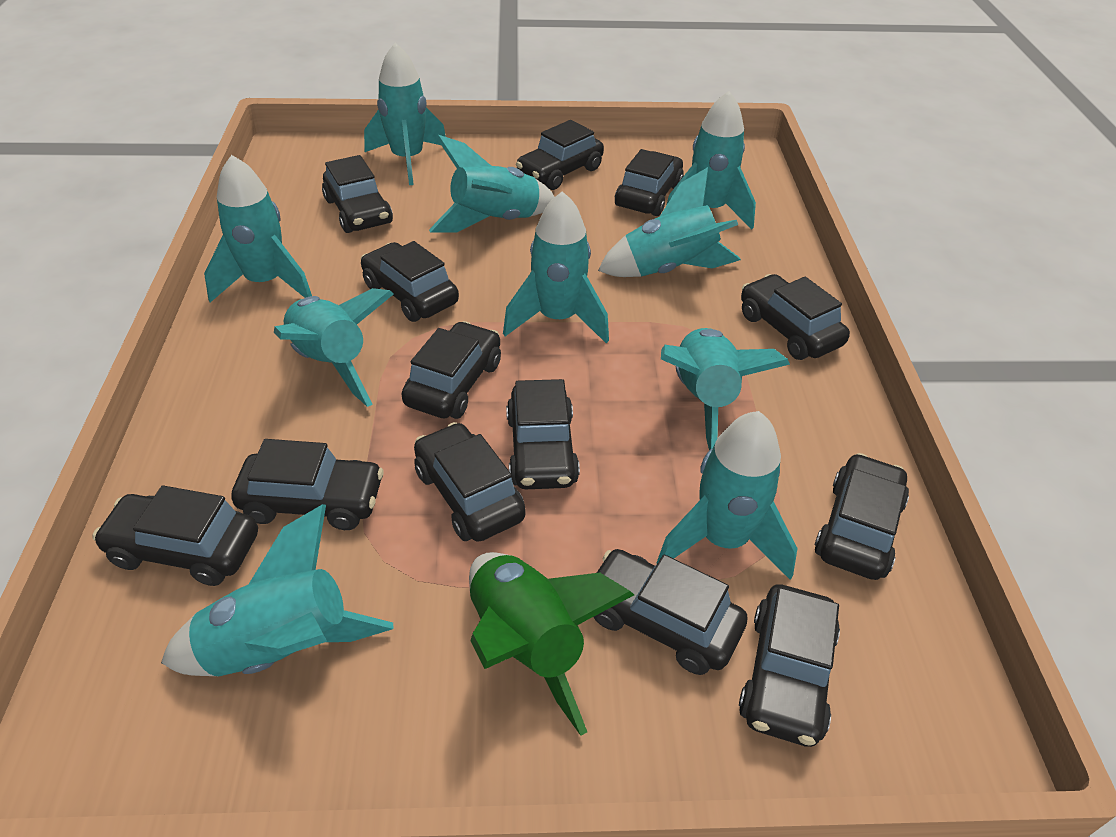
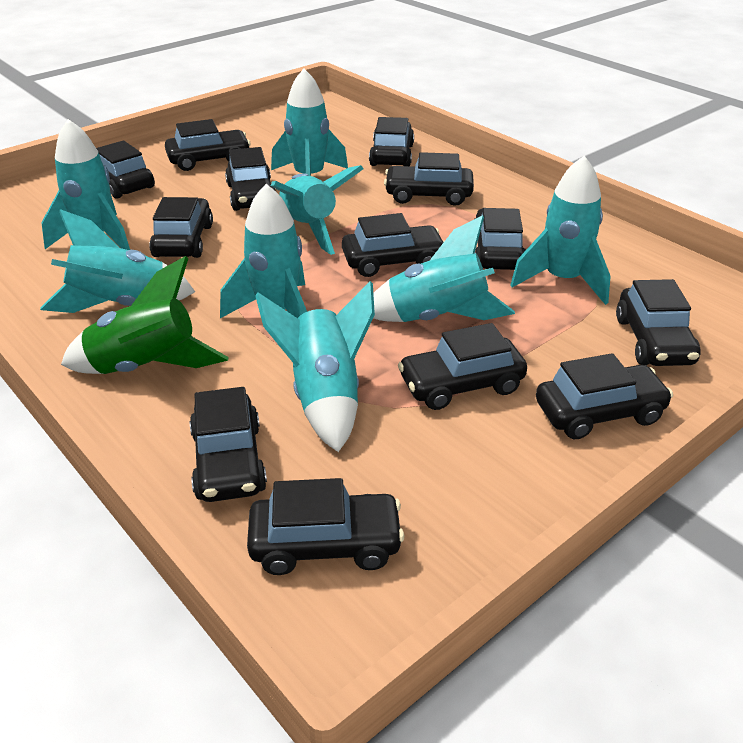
turquoise rocket: 10 -> 8

